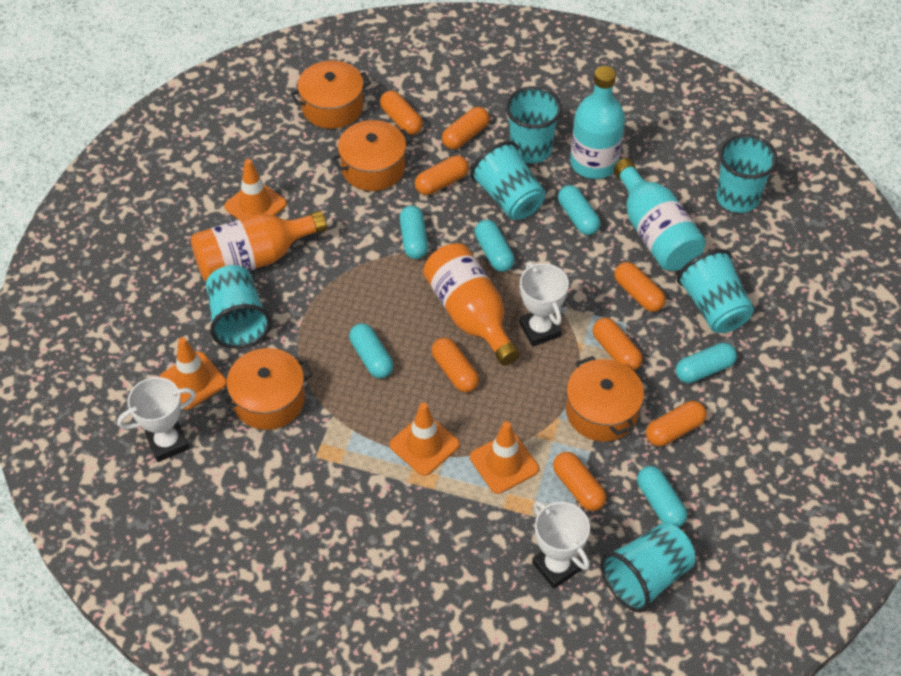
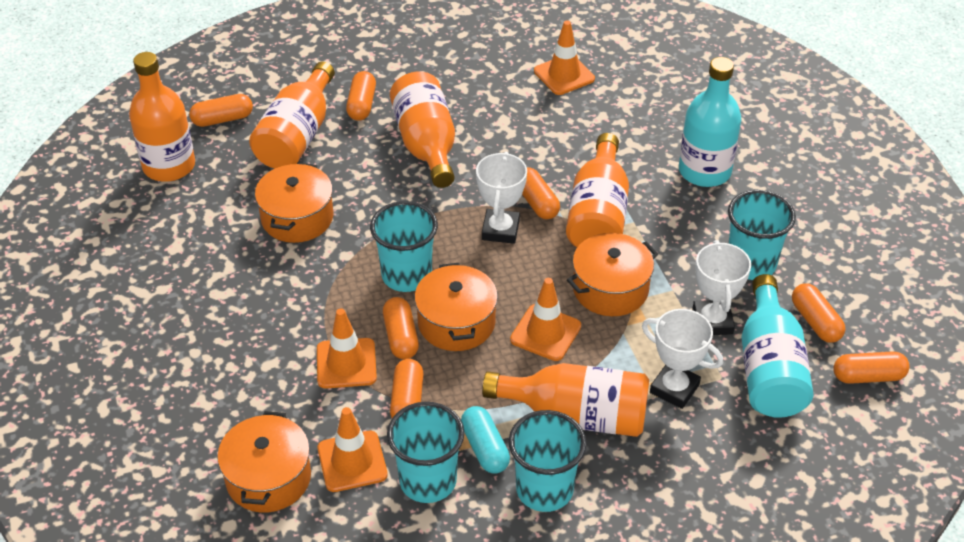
orange bottle: 2 -> 5
orange capsule: 8 -> 7
turquoise capsule: 6 -> 1
turquoise cup: 6 -> 4

